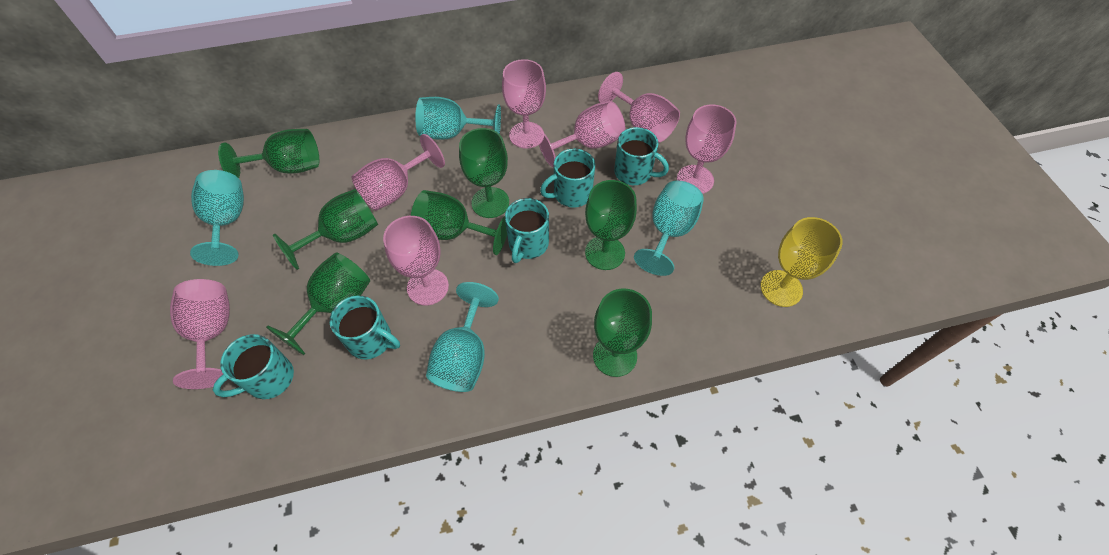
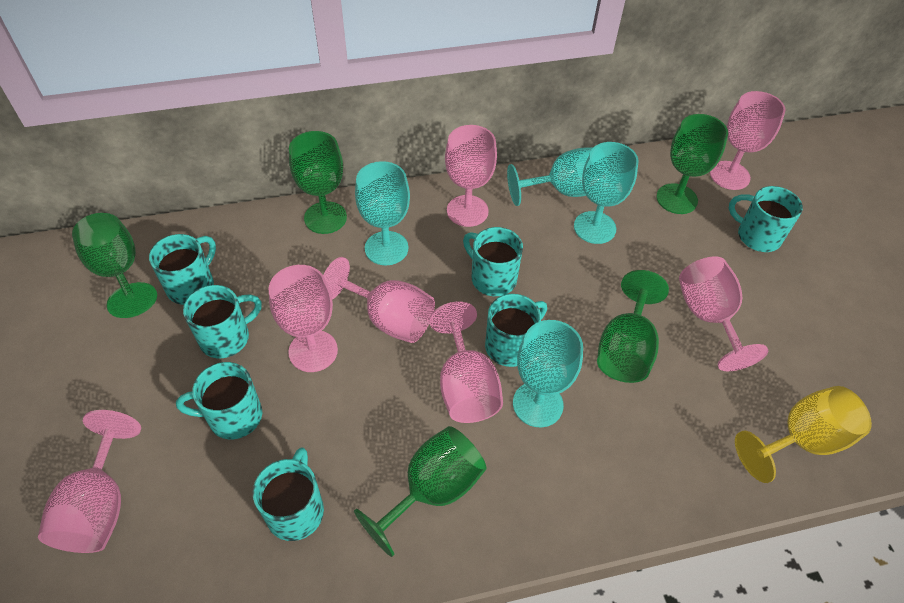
green goblet: 7 -> 5
turquoise mug: 5 -> 7

